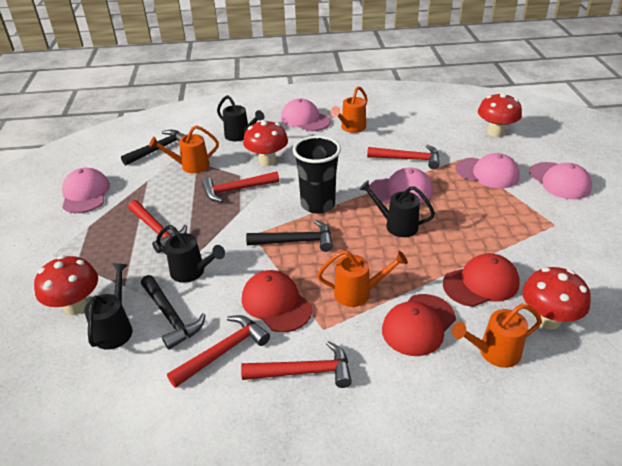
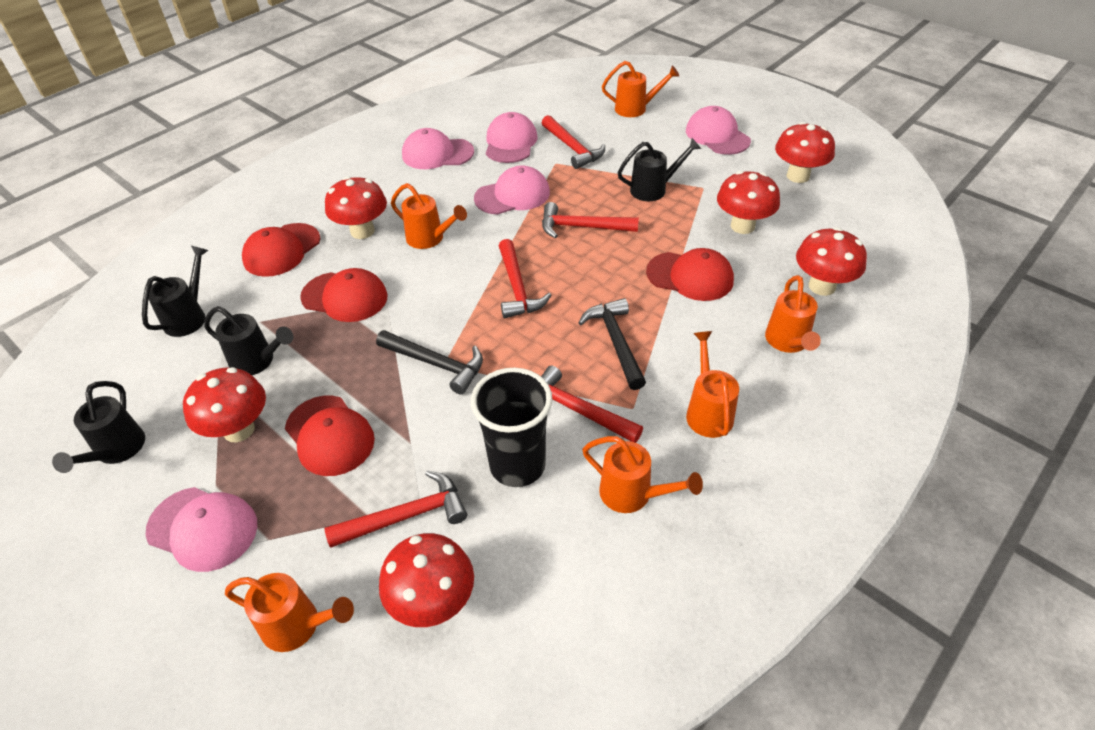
black hammer: 3 -> 2
orange watering can: 4 -> 6
red cap: 3 -> 4
red mushroom: 4 -> 6

